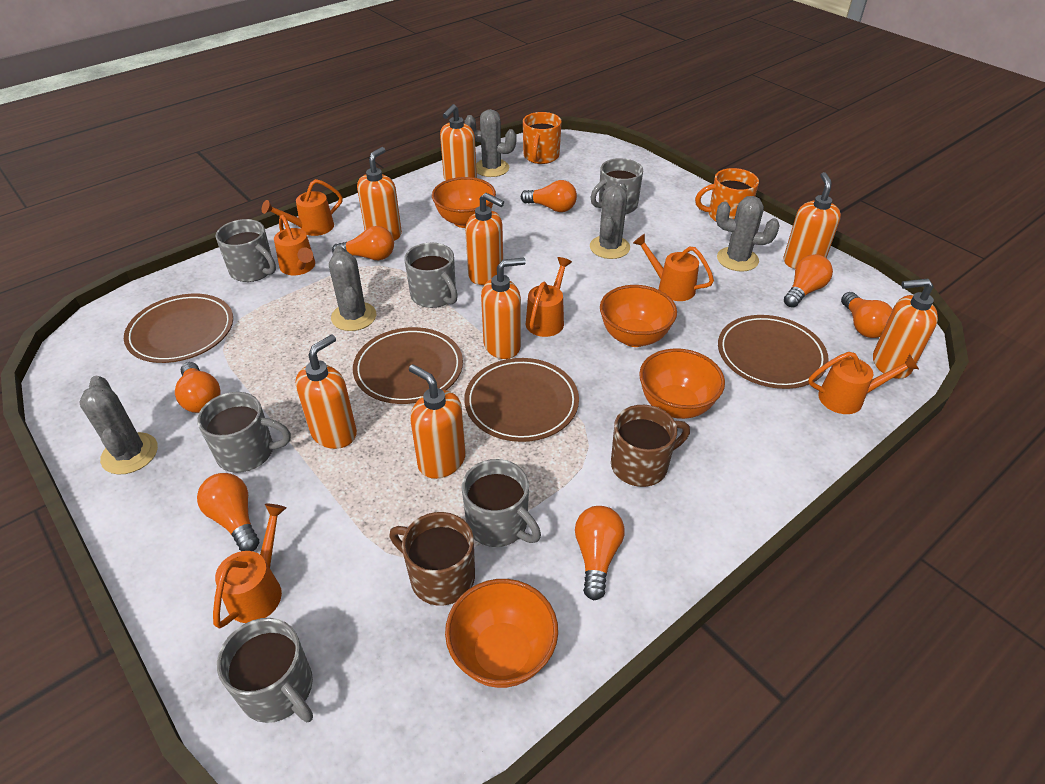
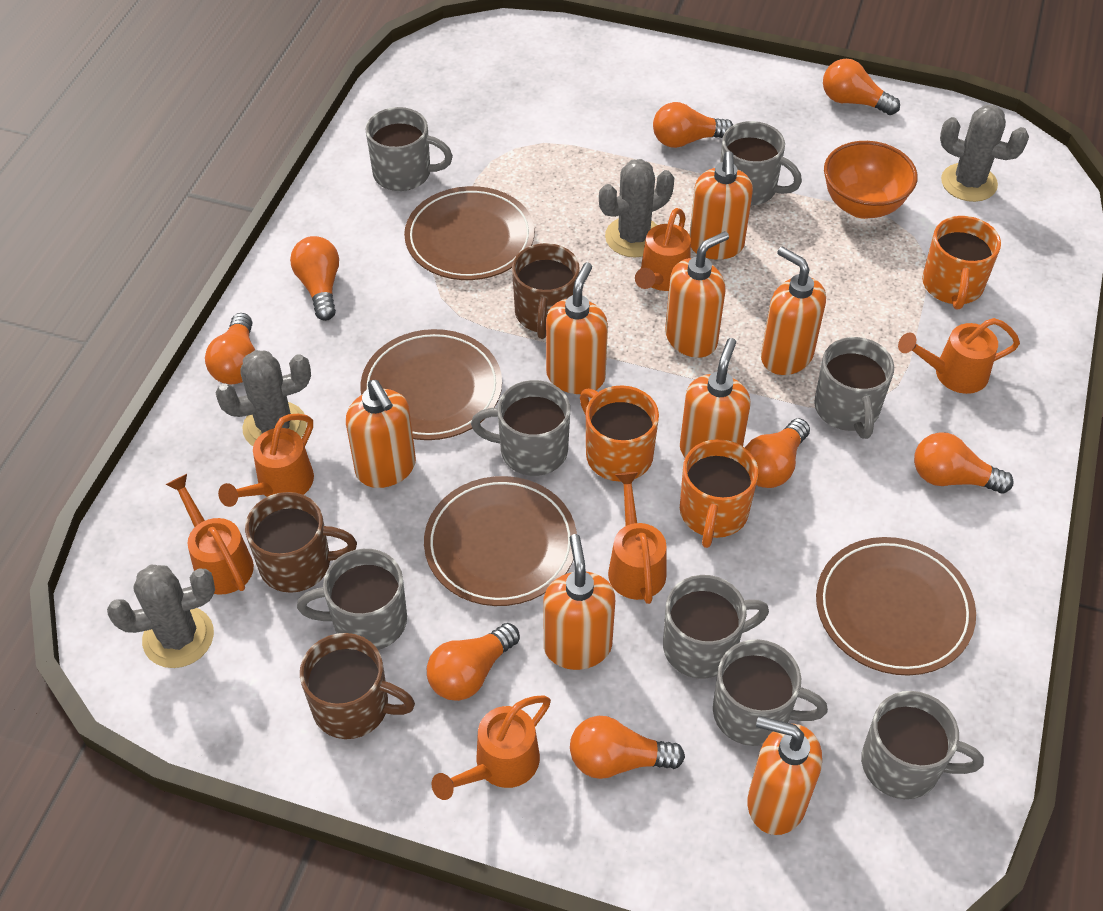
brown mug: 2 -> 3
grey cactus: 5 -> 4
grey mug: 6 -> 8
orange bowl: 4 -> 1
orange light bulb: 7 -> 8
orange mug: 2 -> 3

